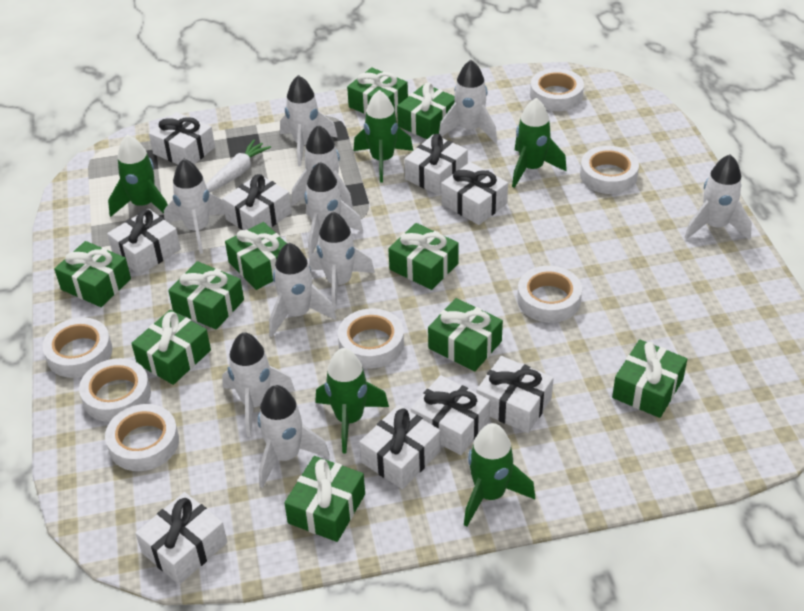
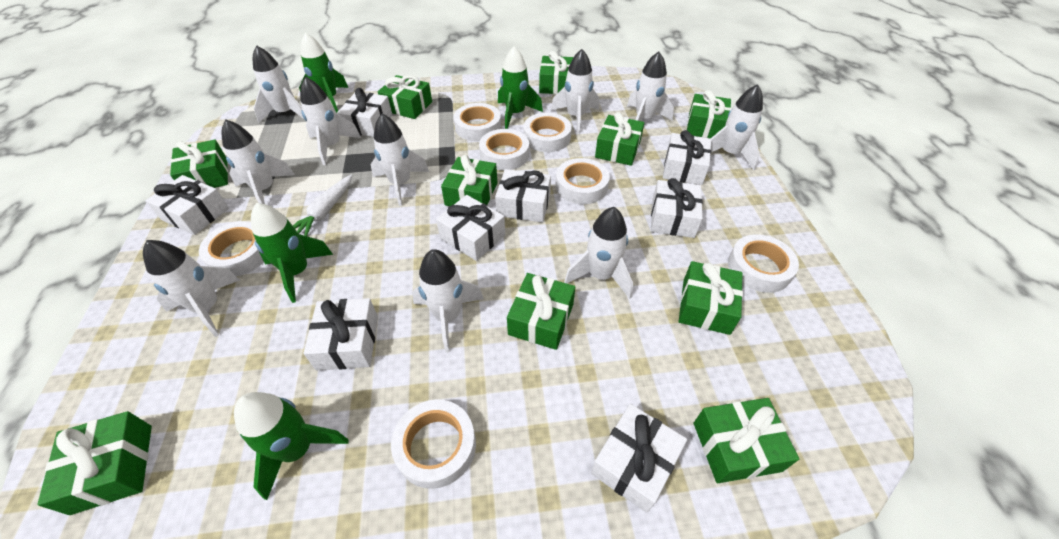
green rocket: 5 -> 4
white gift: 9 -> 8

